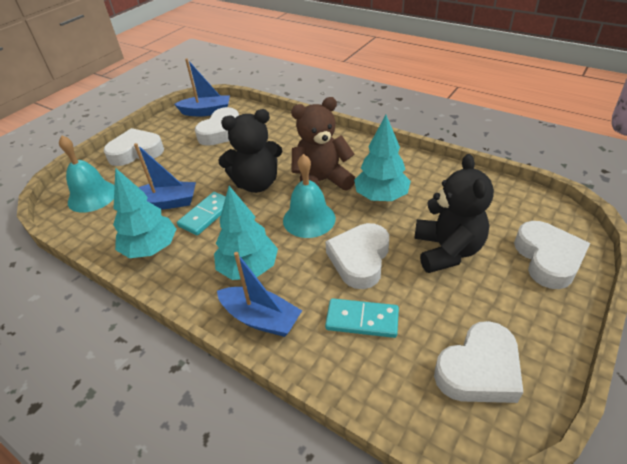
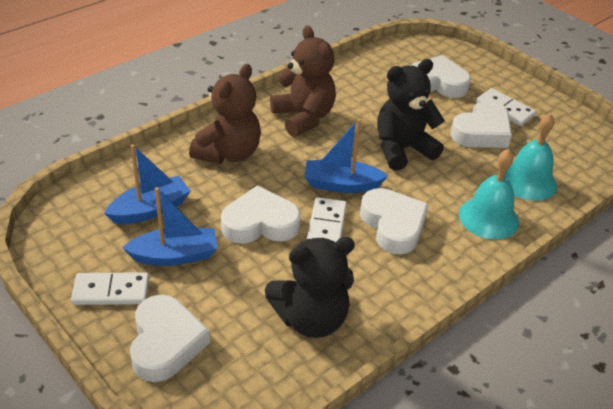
brown teddy bear: 1 -> 2
turquoise domino: 2 -> 0
turquoise tree: 3 -> 0
white domino: 0 -> 3

